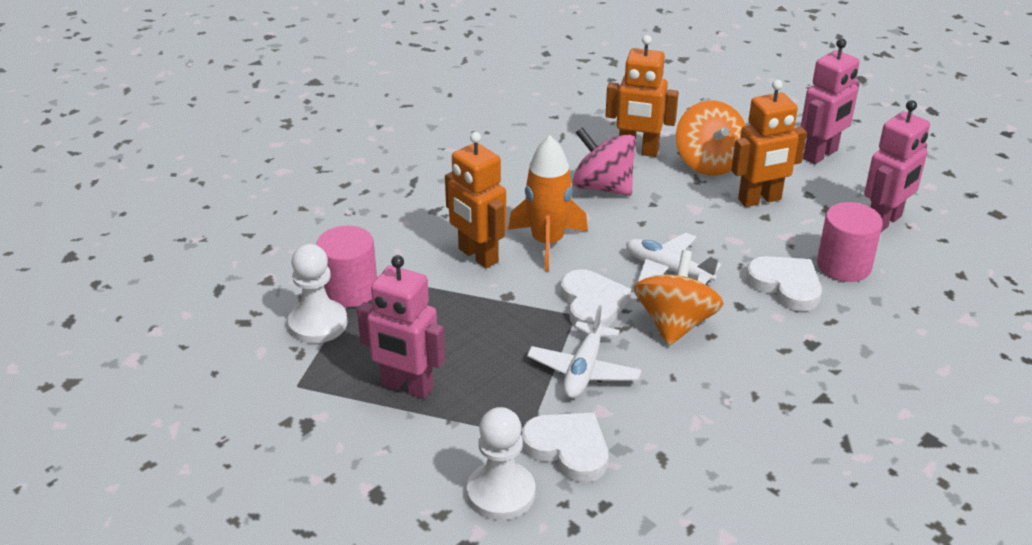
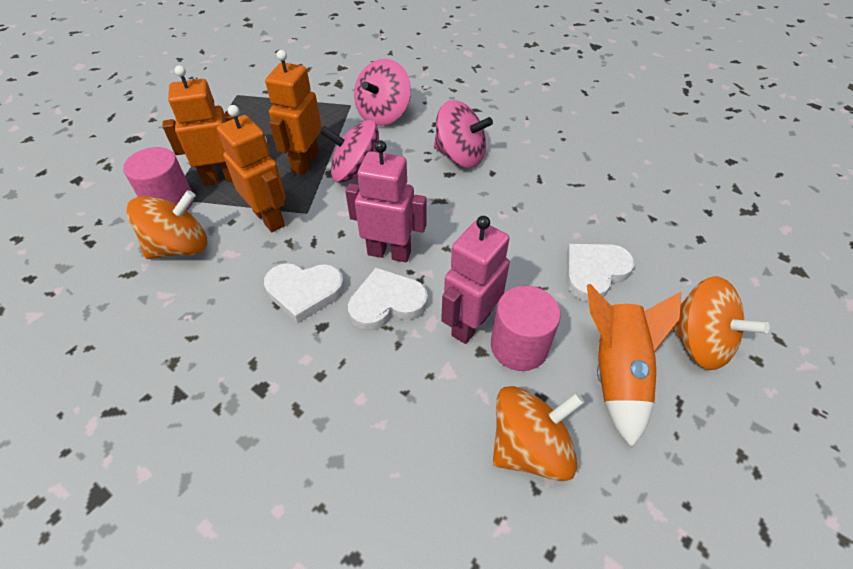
orange spinning top: 2 -> 3
pink robot: 3 -> 2
pink spinning top: 1 -> 3
white pawn: 2 -> 0
white plane: 2 -> 0

